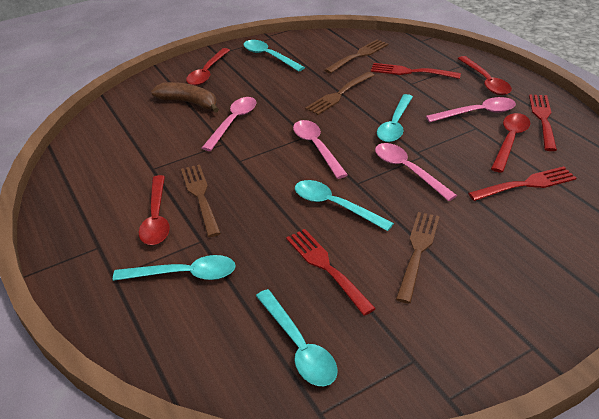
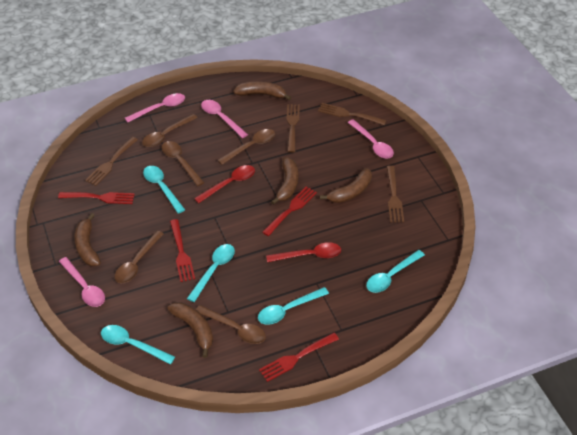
brown banana: 1 -> 5
brown spoon: 0 -> 5
red spoon: 4 -> 2

